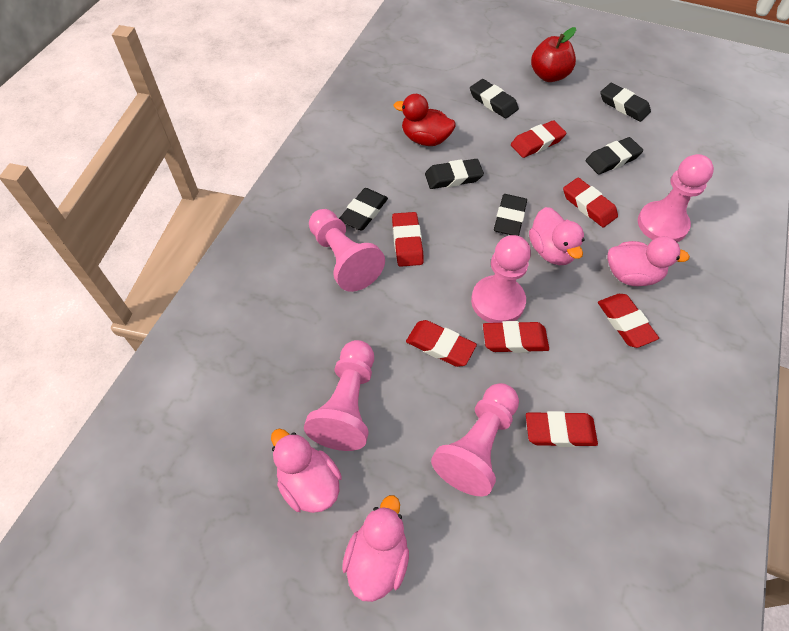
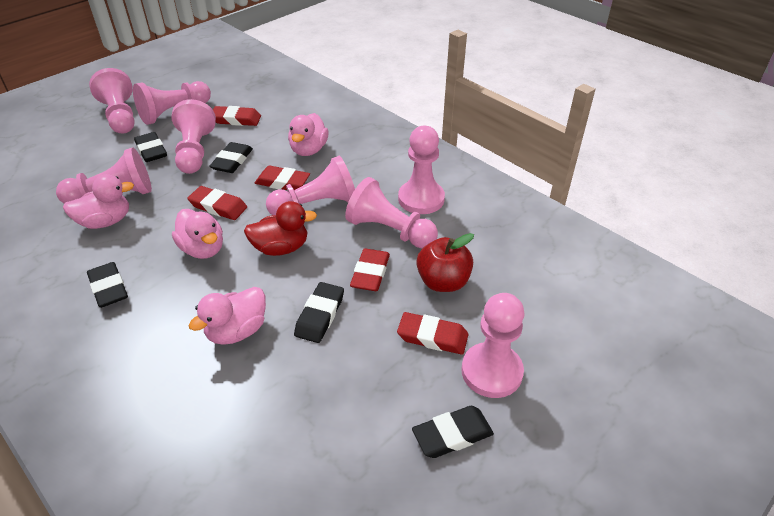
black eraser: 6 -> 5
pink pawn: 5 -> 8
red eraser: 7 -> 5

